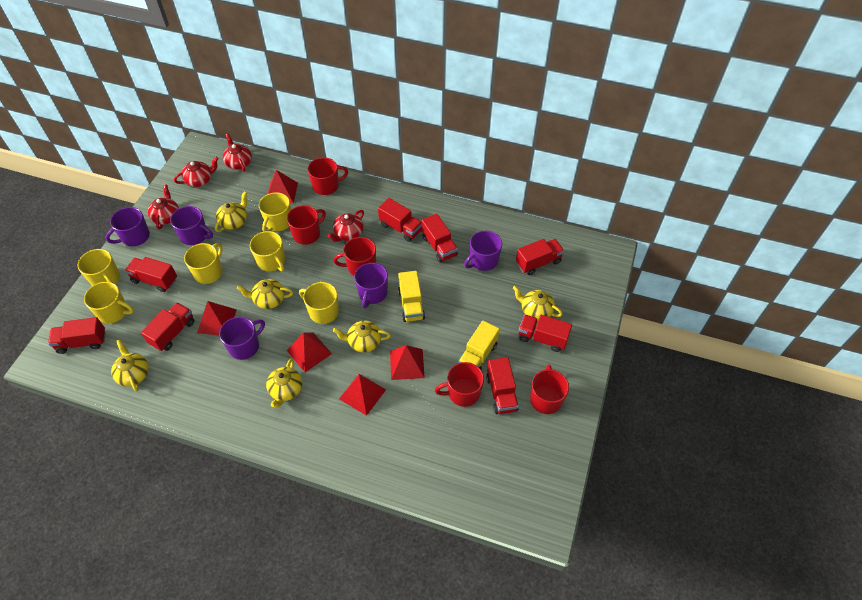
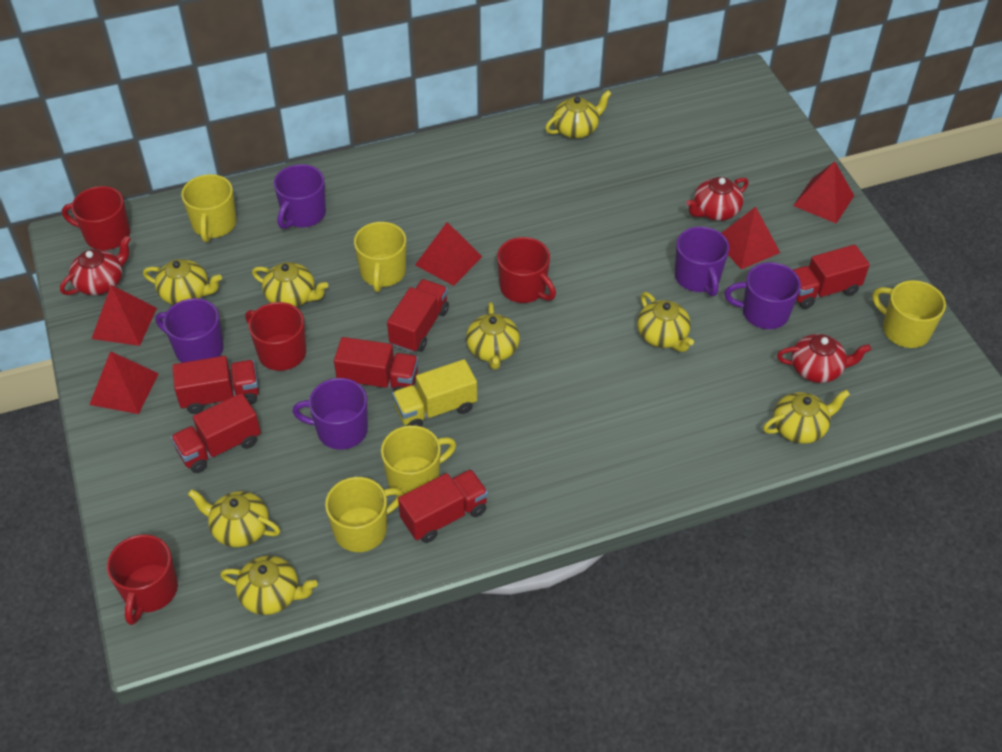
red mug: 5 -> 4
red teapot: 4 -> 3
red truck: 8 -> 6
yellow mug: 6 -> 5
yellow teapot: 6 -> 8
yellow truck: 2 -> 1

